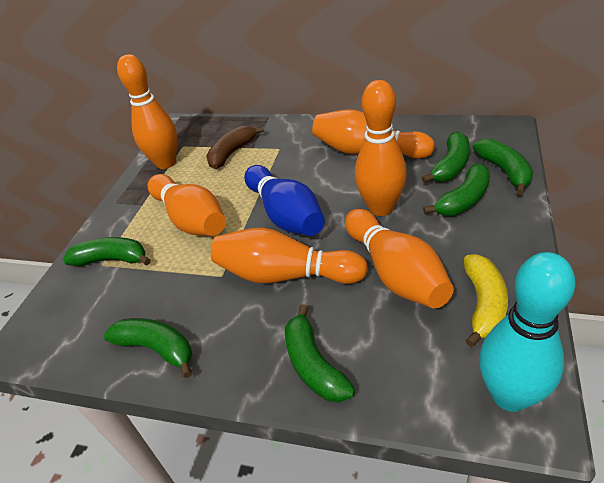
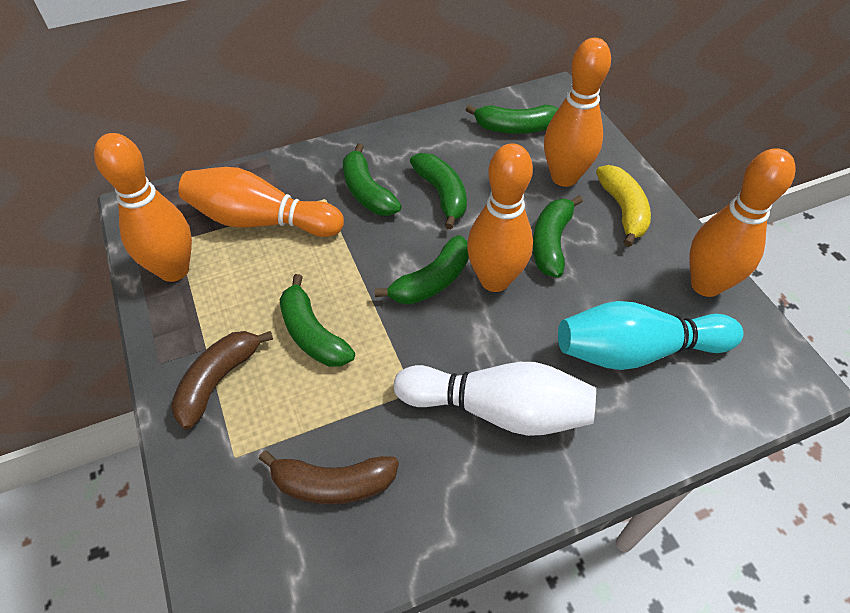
blue bowling pin: 1 -> 0
brown banana: 1 -> 2
orange bowling pin: 6 -> 5
white bowling pin: 0 -> 1

